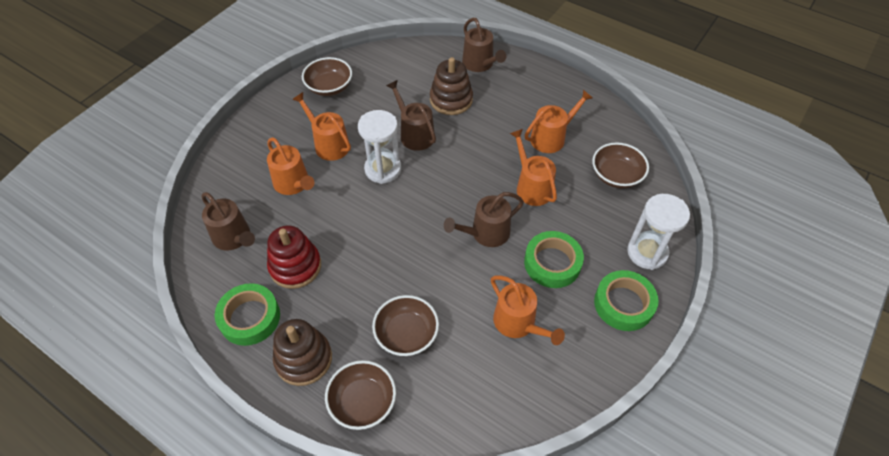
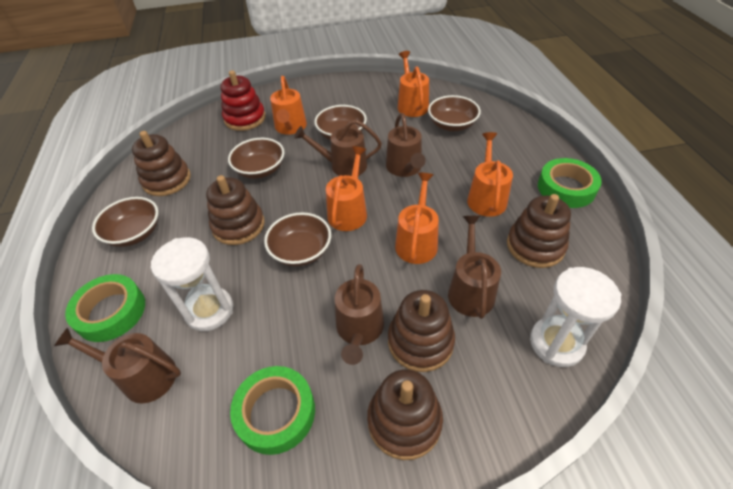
brown bowl: 4 -> 5
brown stacking toy: 2 -> 5
brown watering can: 4 -> 5

